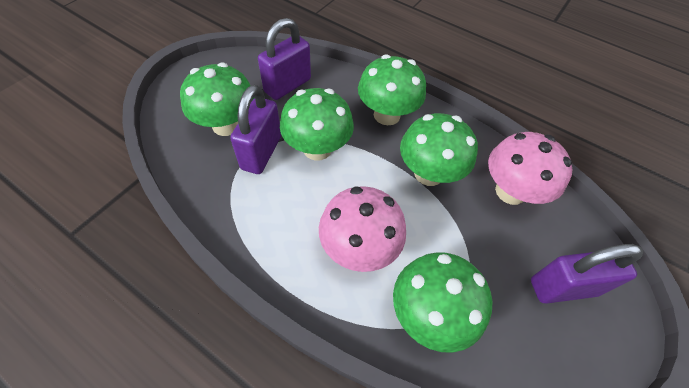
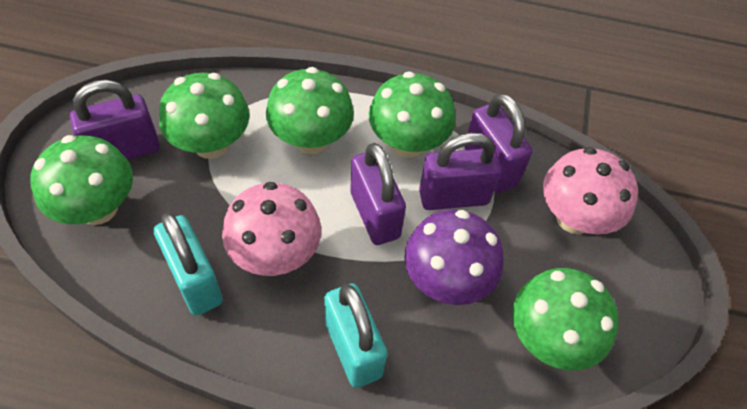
purple mushroom: 0 -> 1
purple padlock: 3 -> 4
turquoise padlock: 0 -> 2

